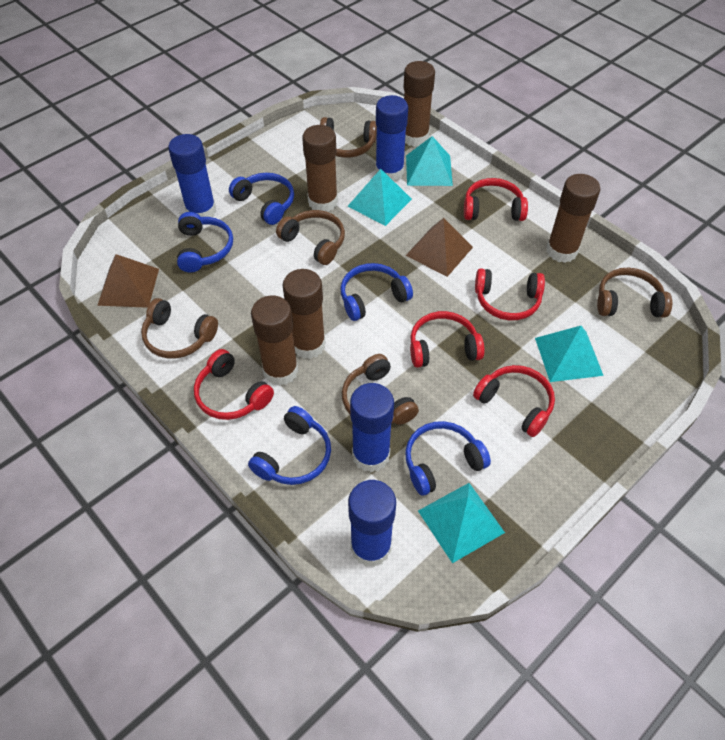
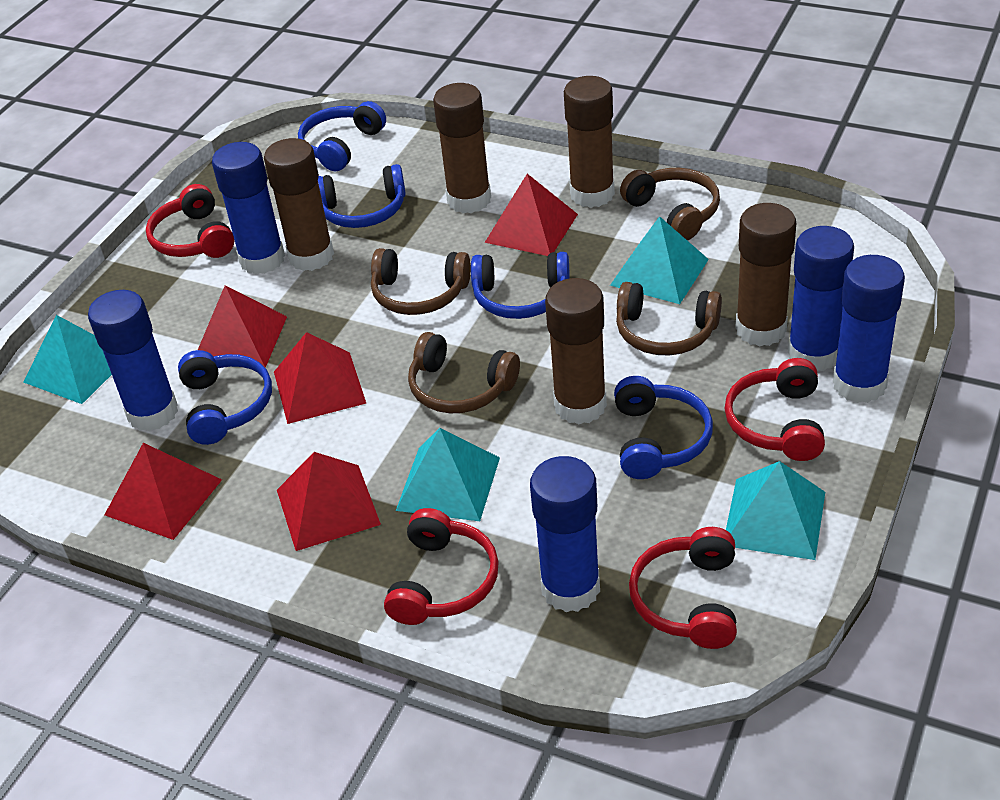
blue glue stick: 4 -> 5
brown headphones: 5 -> 4
brown pyramid: 2 -> 0
red headphones: 5 -> 4
red pyramid: 0 -> 5

